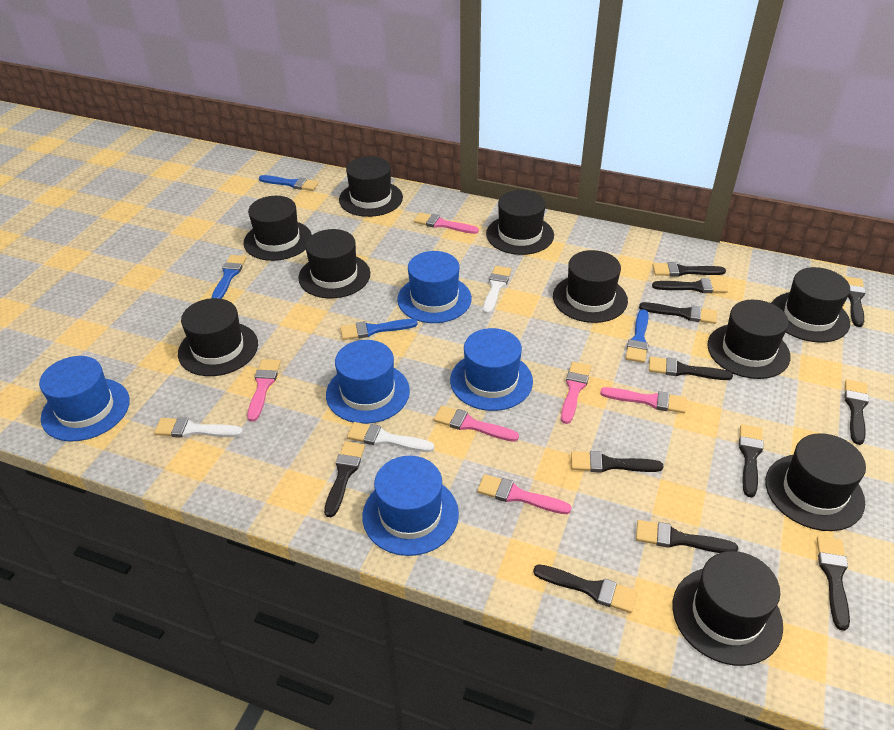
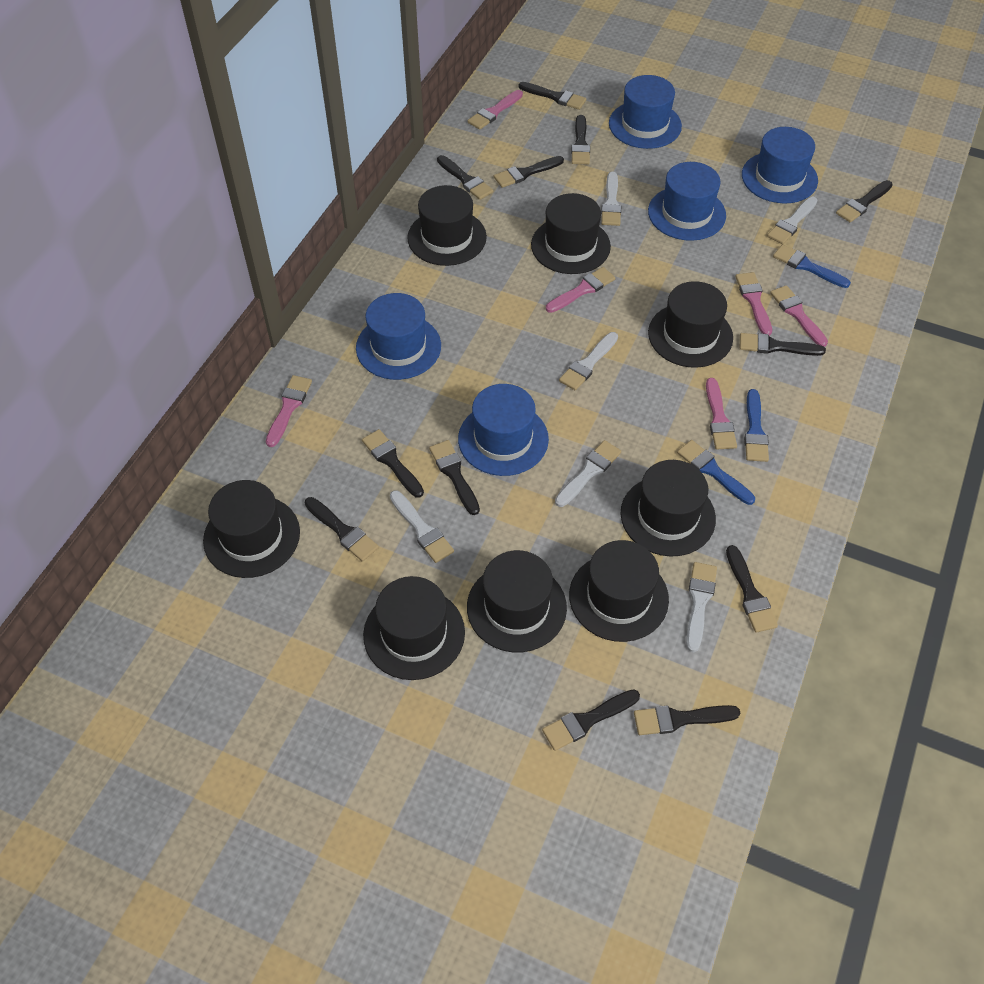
black hat: 10 -> 8
blue brush: 4 -> 3
white brush: 3 -> 6

